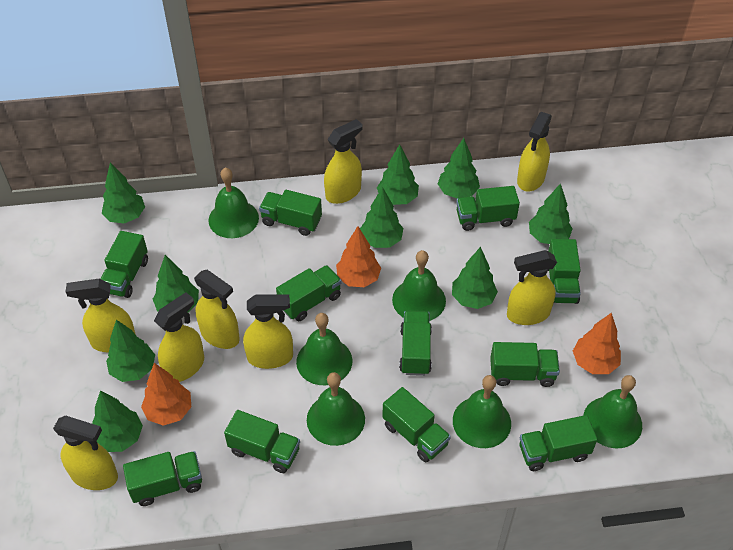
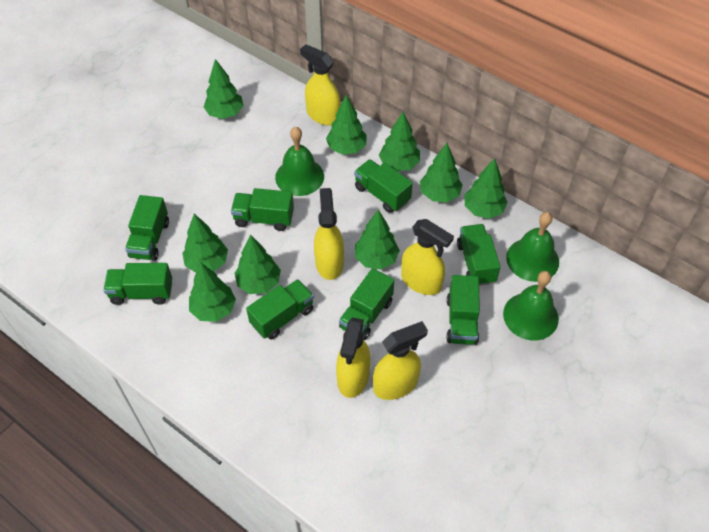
green bell: 6 -> 3
green truck: 11 -> 8
orange tree: 3 -> 0
yellow spray bottle: 8 -> 5

